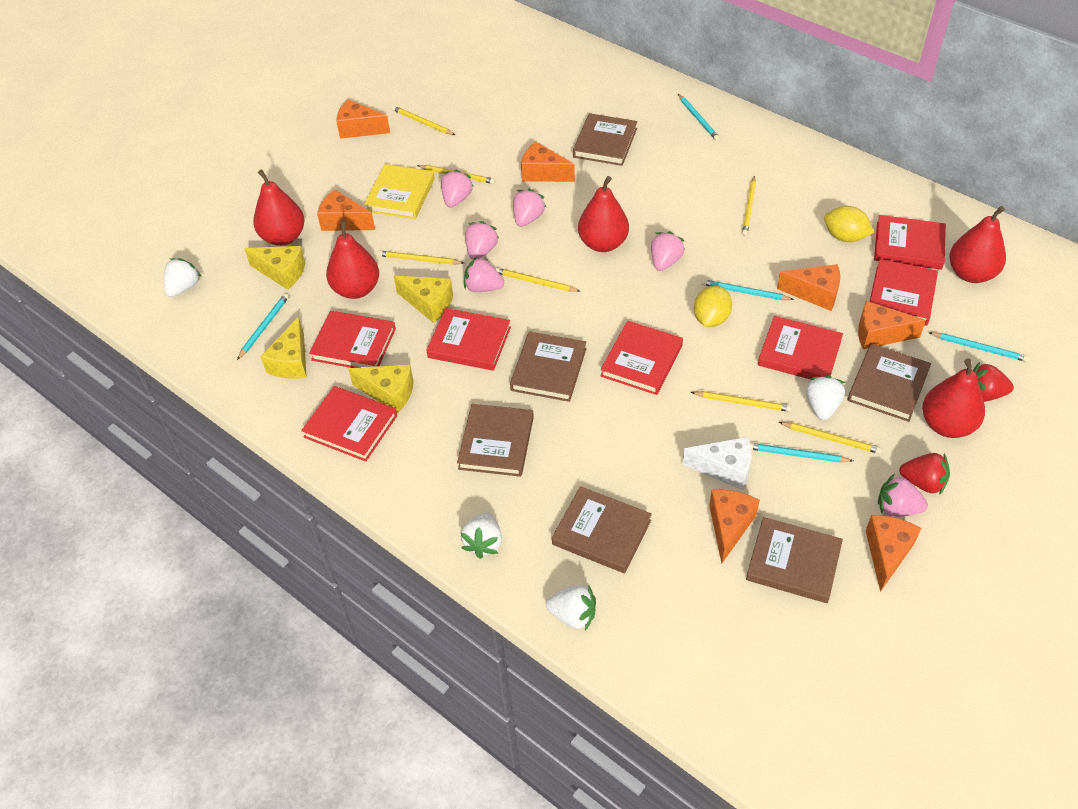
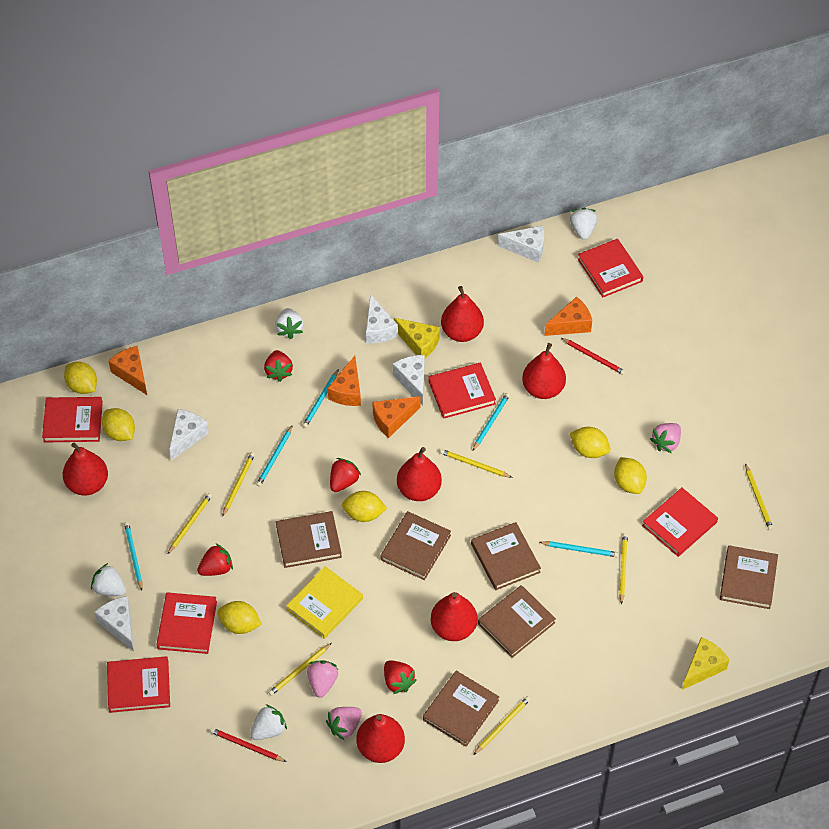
orange cheese: 7 -> 4
pink strawberry: 6 -> 3
red book: 7 -> 6
red pear: 5 -> 6
red pencil: 0 -> 2
red strawberry: 2 -> 4
white cheese: 1 -> 5
yellow cheese: 4 -> 2
yellow lemon: 2 -> 6

